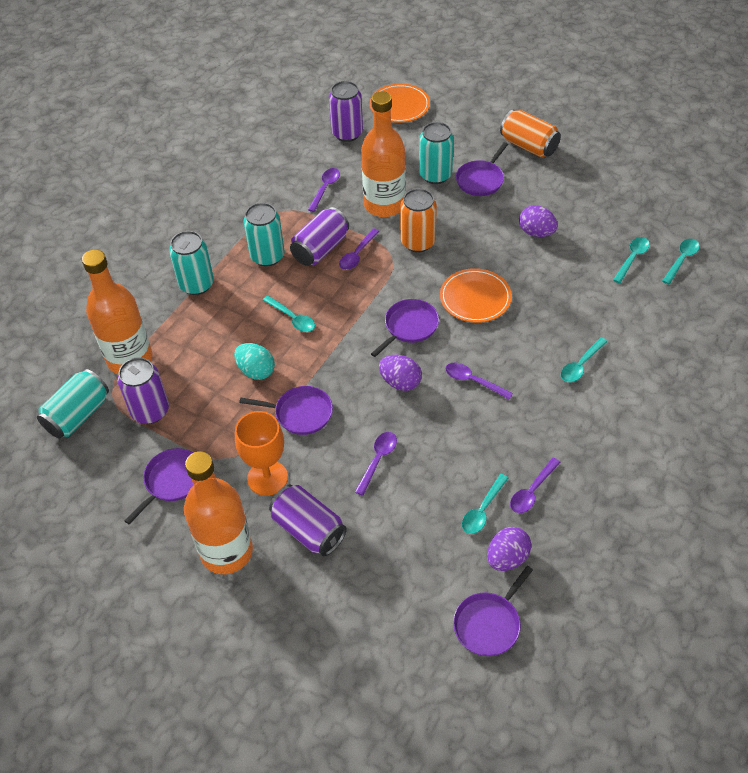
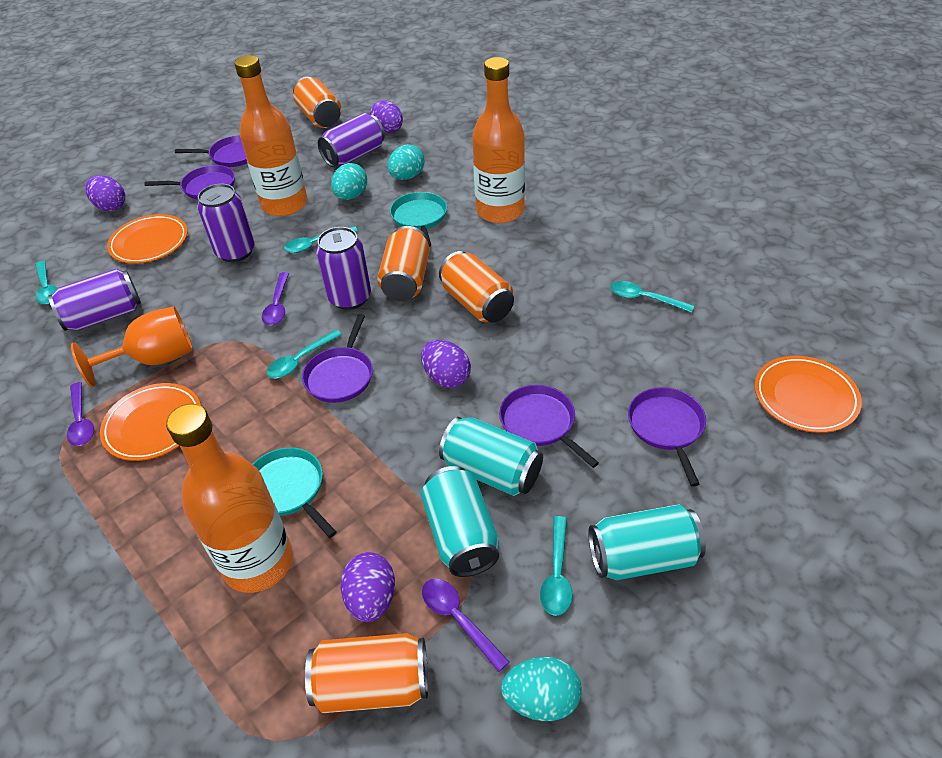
orange can: 2 -> 4
orange plate: 2 -> 3
purple egg: 3 -> 4
purple spoon: 5 -> 3
turquoise can: 4 -> 3
turquoise egg: 1 -> 3
turquoise pan: 0 -> 2

